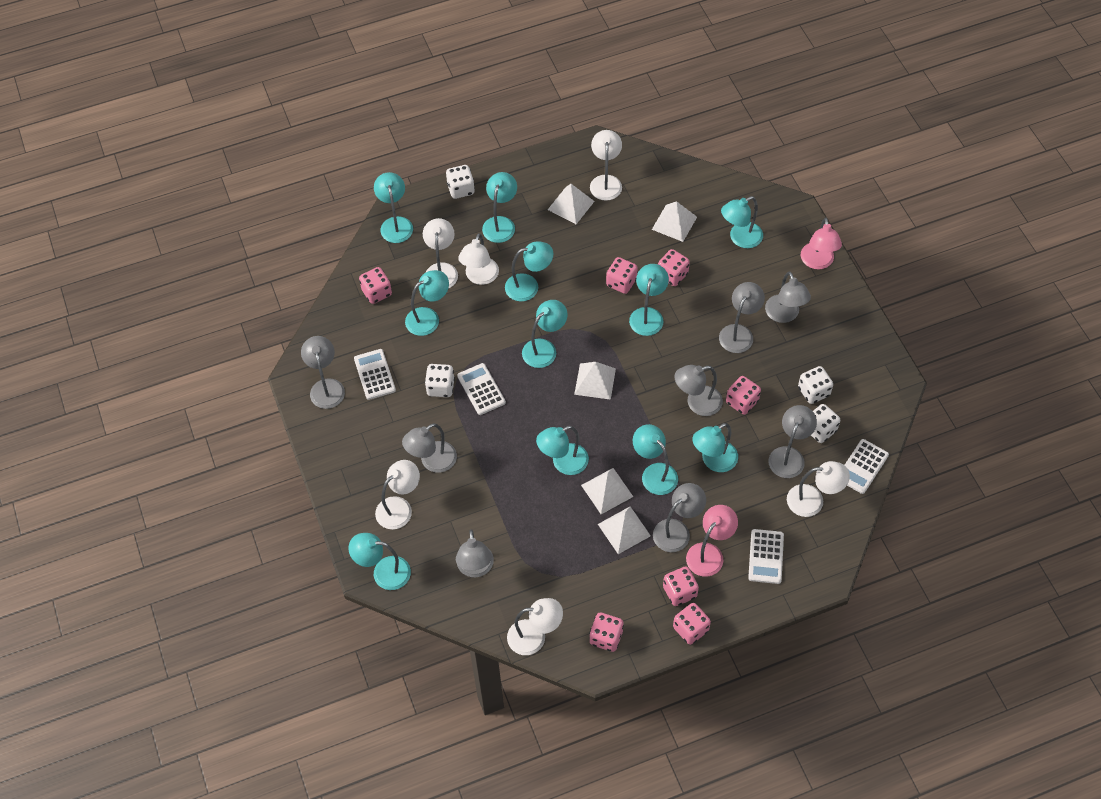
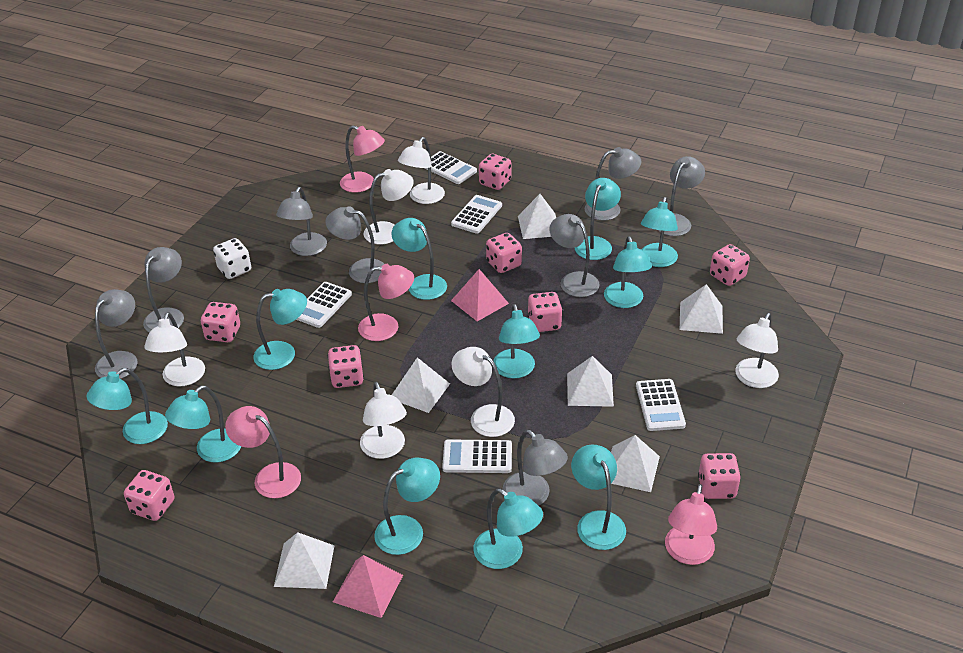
pink dice: 7 -> 8
pink lamp: 2 -> 4
pink pyramid: 0 -> 2
white calculator: 4 -> 5
white dice: 4 -> 1
white pyramid: 5 -> 6

